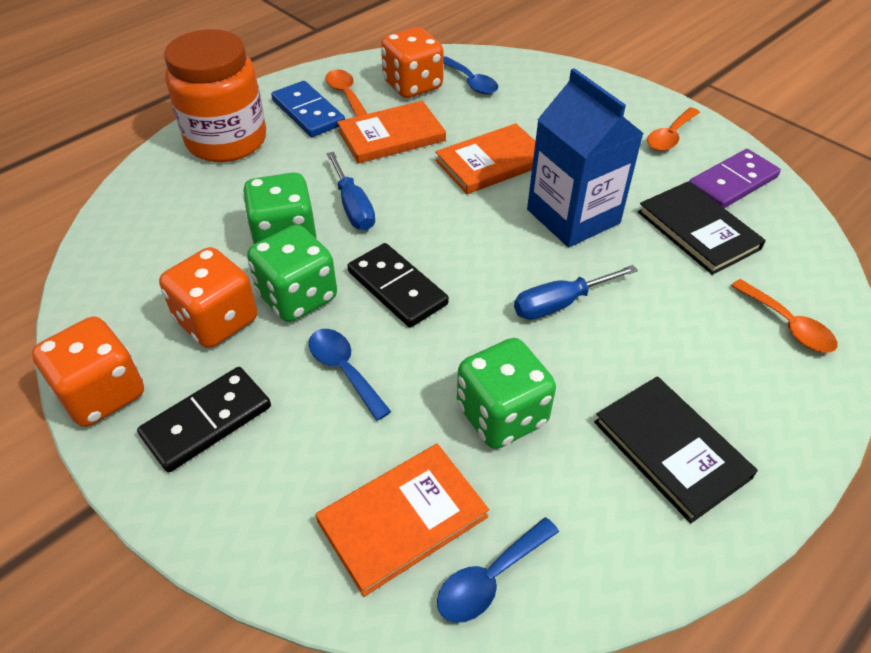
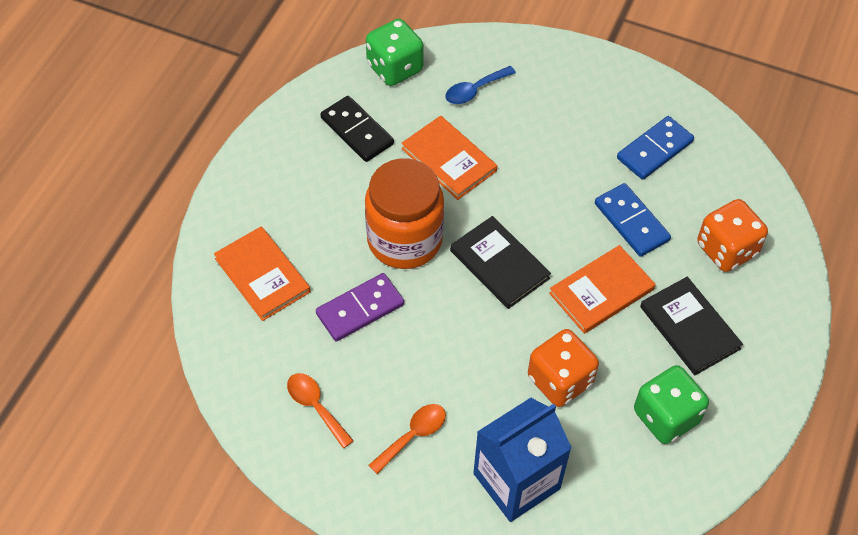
black domino: 2 -> 1
blue domino: 1 -> 2
blue screwdriver: 2 -> 0
blue spoon: 3 -> 1
green dice: 3 -> 2
orange dice: 3 -> 2
orange spoon: 3 -> 2

